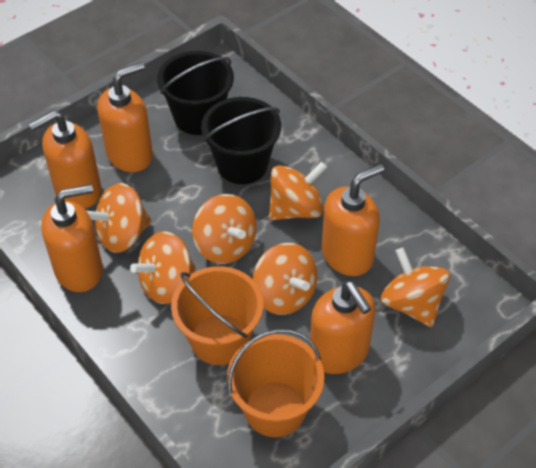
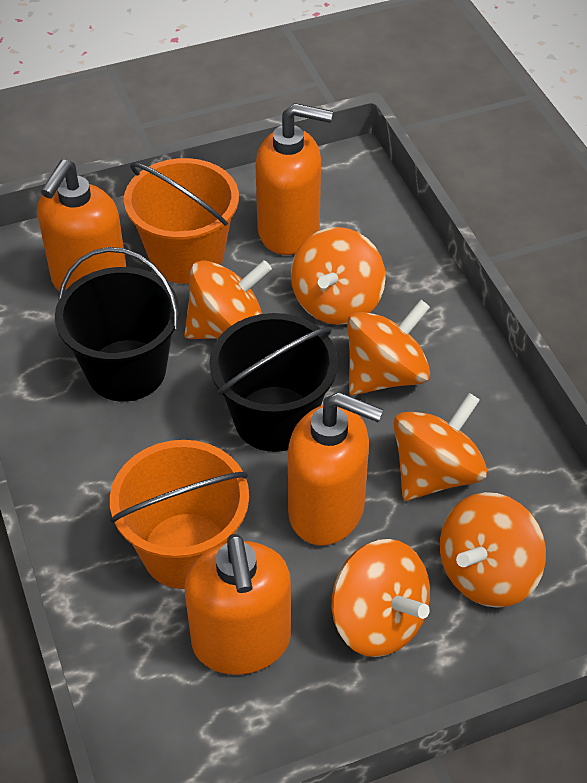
orange soap dispenser: 5 -> 4

